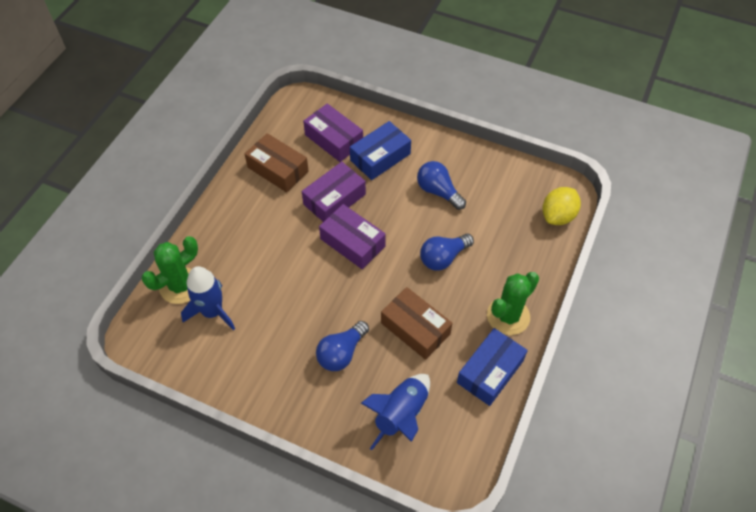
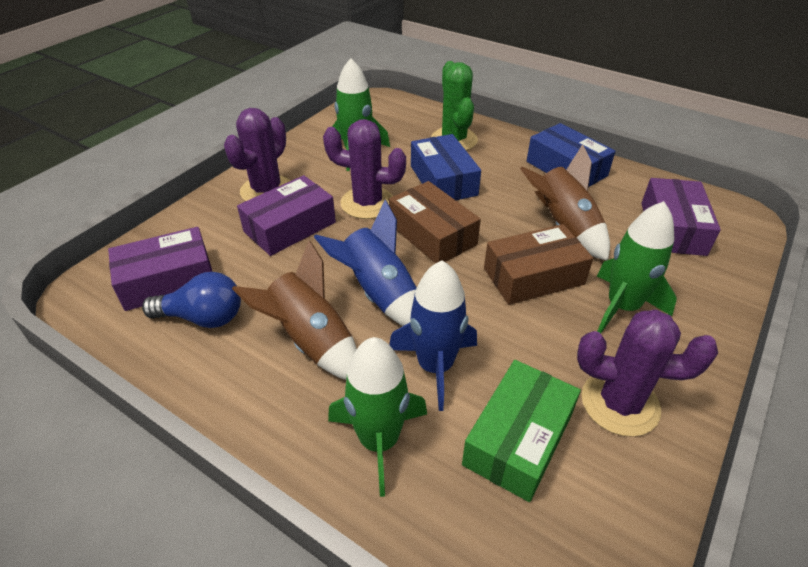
blue light bulb: 3 -> 1
brown rocket: 0 -> 2
green box: 0 -> 1
green cactus: 2 -> 1
green rocket: 0 -> 3
purple cactus: 0 -> 3
yellow lemon: 1 -> 0

